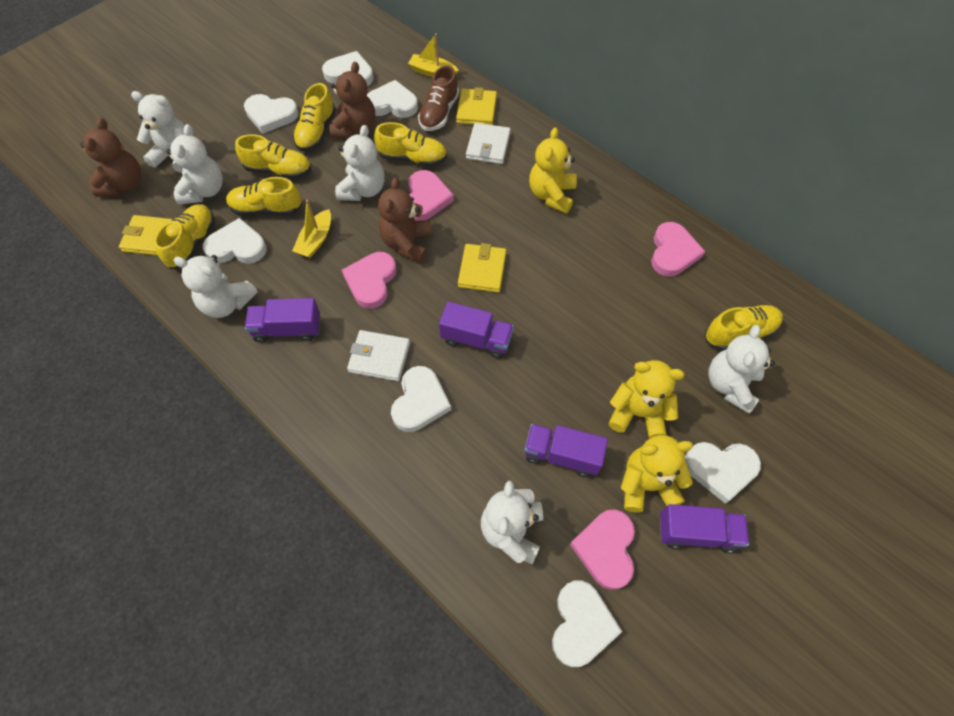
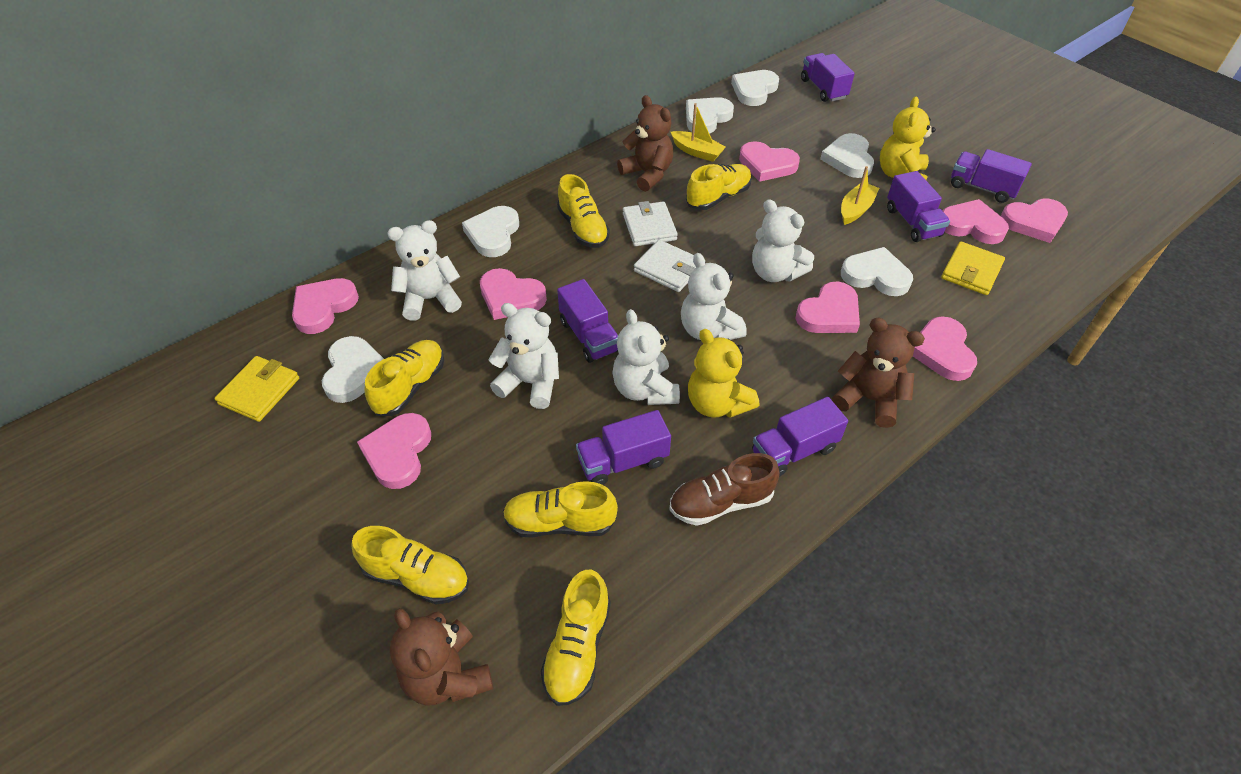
pink heart: 4 -> 8
purple truck: 4 -> 6
white heart: 7 -> 6
white teddy bear: 6 -> 5
yellow teddy bear: 3 -> 2
yellow wallet: 3 -> 2

